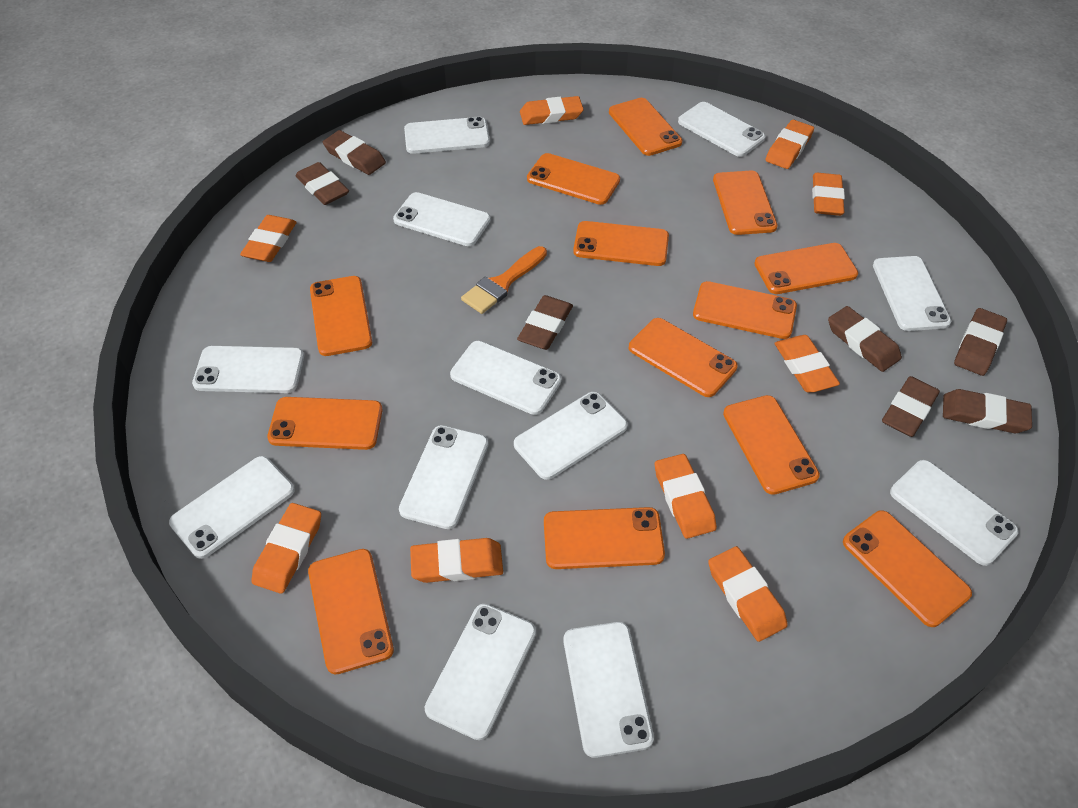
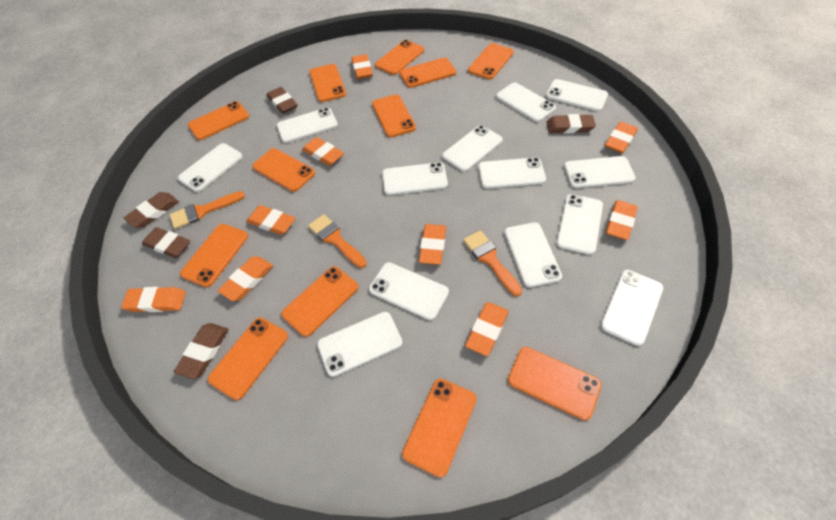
brown eraser: 7 -> 5
orange brush: 1 -> 3
orange phone: 13 -> 12
white phone: 12 -> 13

